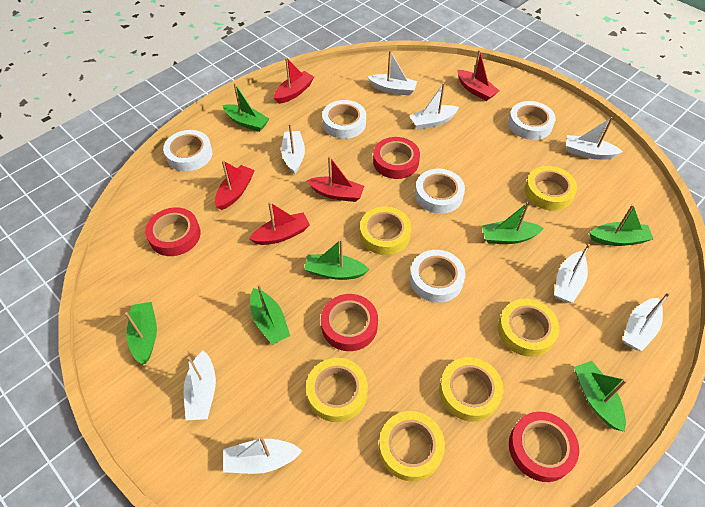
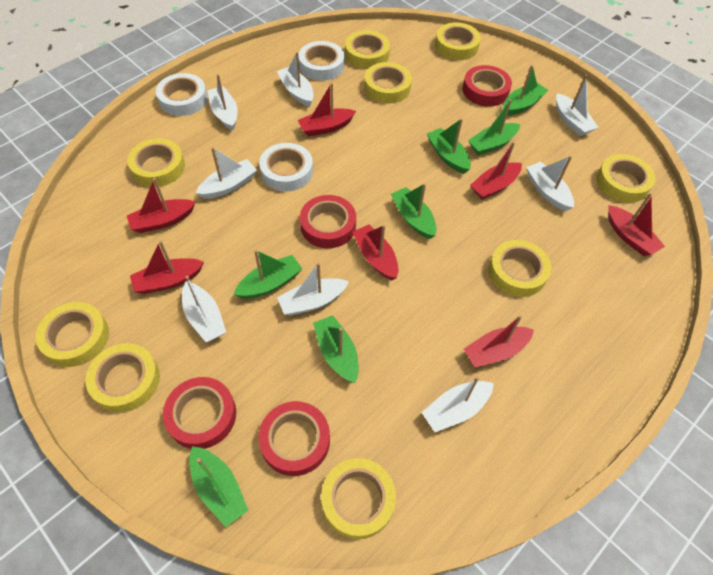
red boat: 5 -> 7
white tape: 5 -> 3
yellow tape: 6 -> 9

